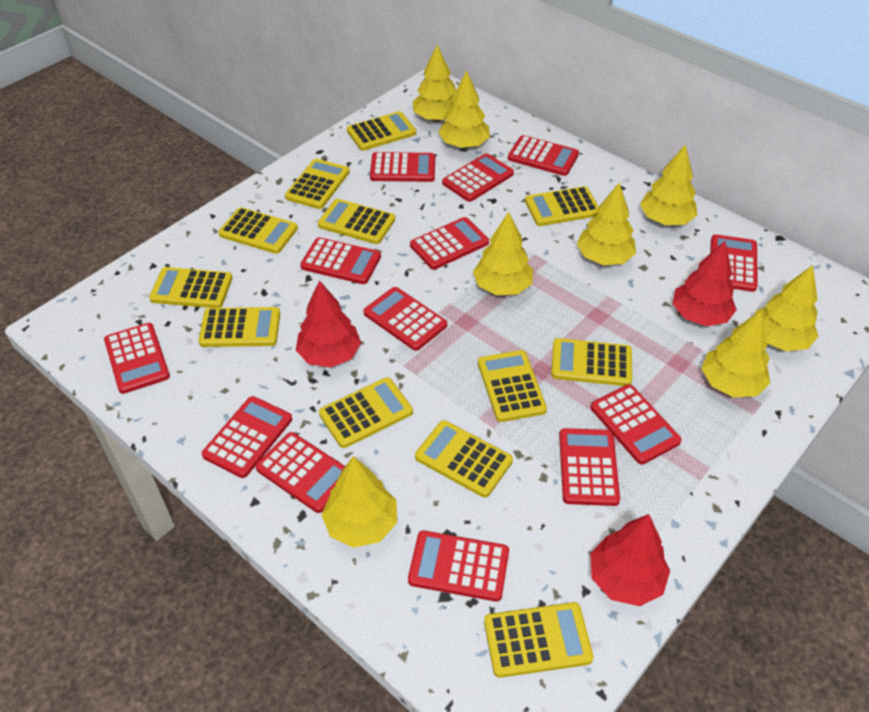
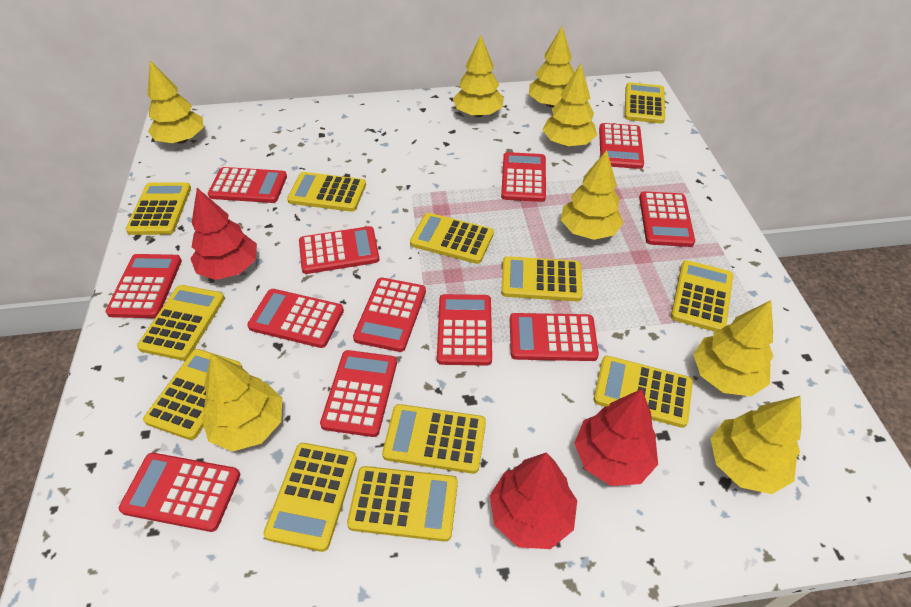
red calculator: 13 -> 12

